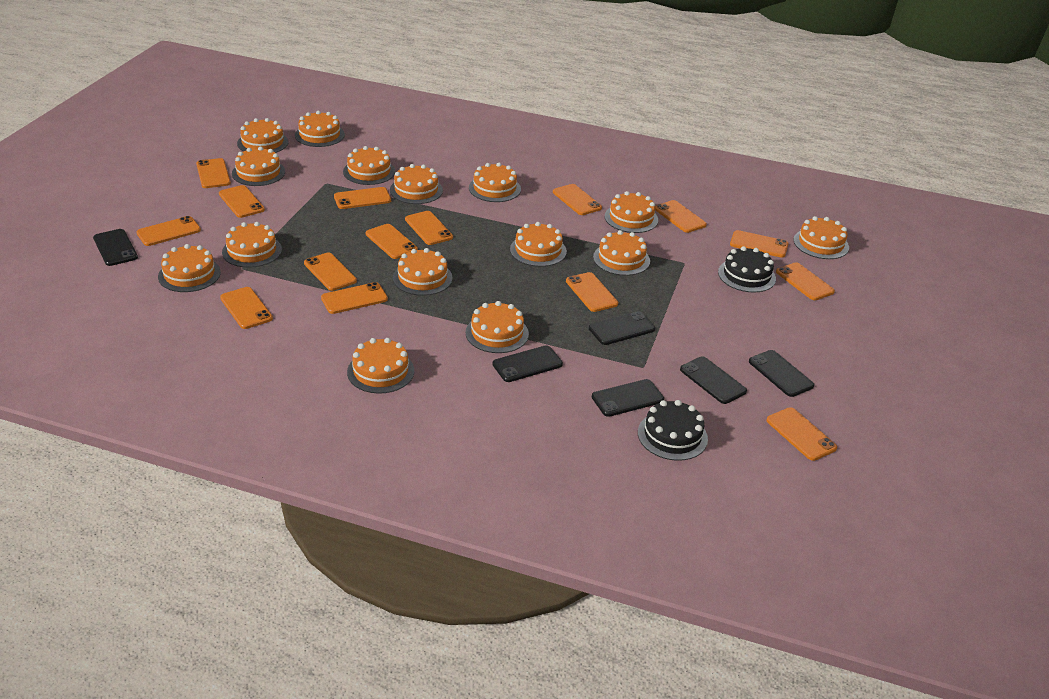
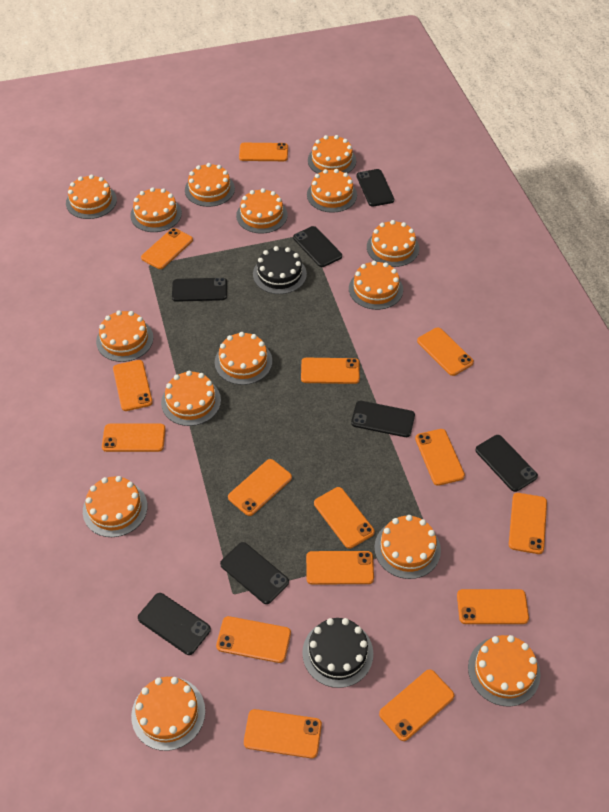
black phone: 6 -> 7

